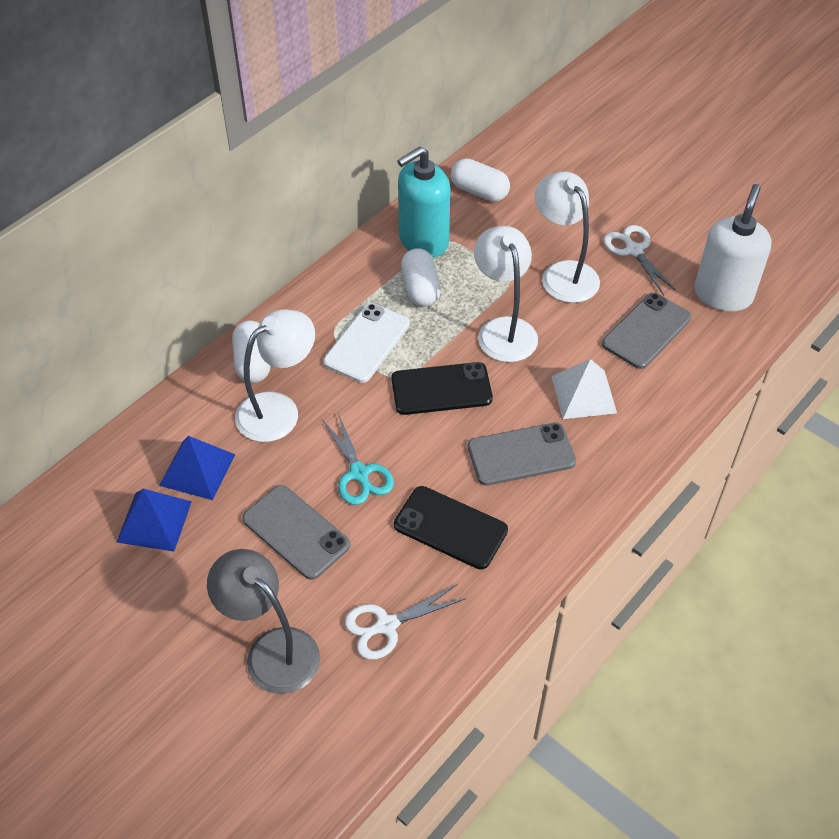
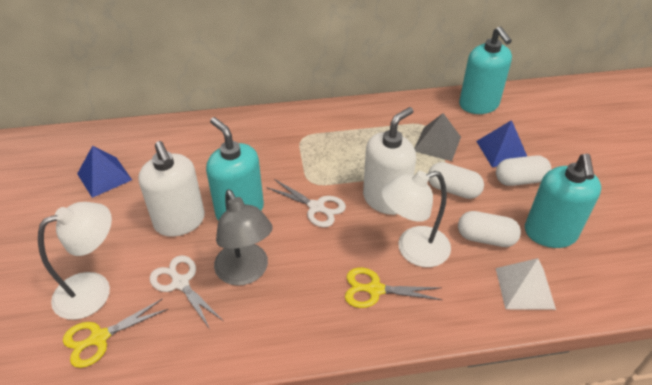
black phone: 2 -> 0
grey phone: 3 -> 0
grey pyramid: 0 -> 1
turquoise scissors: 1 -> 0
turquoise soap dispenser: 1 -> 3
white lamp: 3 -> 2
white phone: 1 -> 0
white soap dispenser: 1 -> 2
yellow scissors: 0 -> 2

